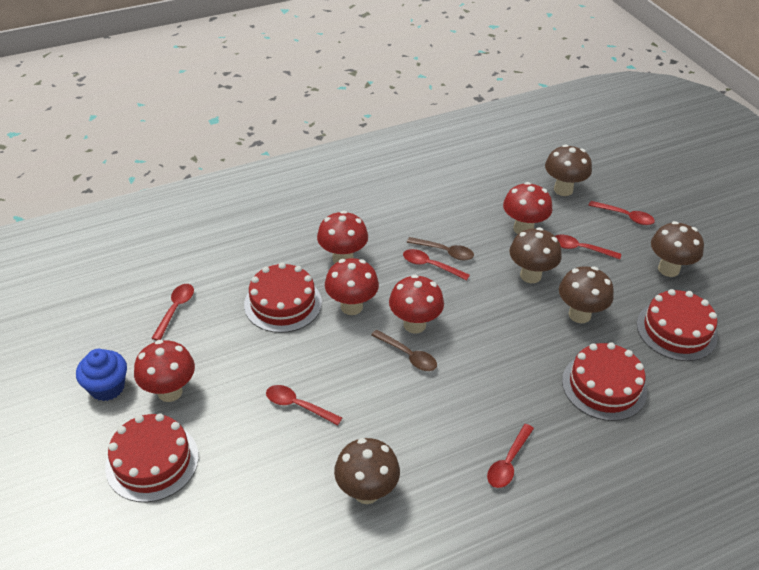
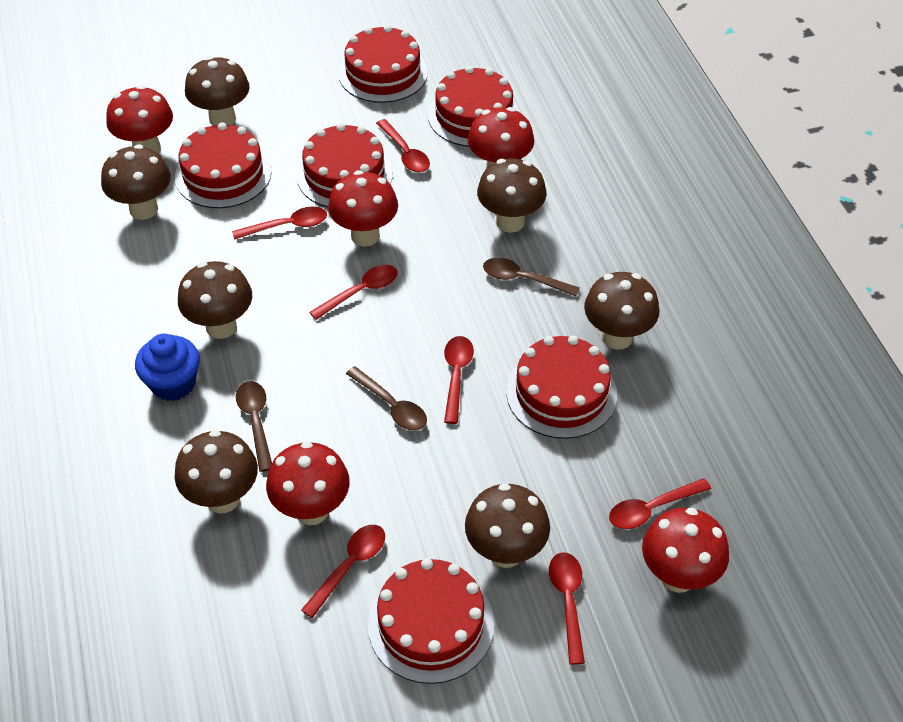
brown mushroom: 5 -> 7
brown spoon: 2 -> 3
red cake: 4 -> 6
red spoon: 6 -> 7

